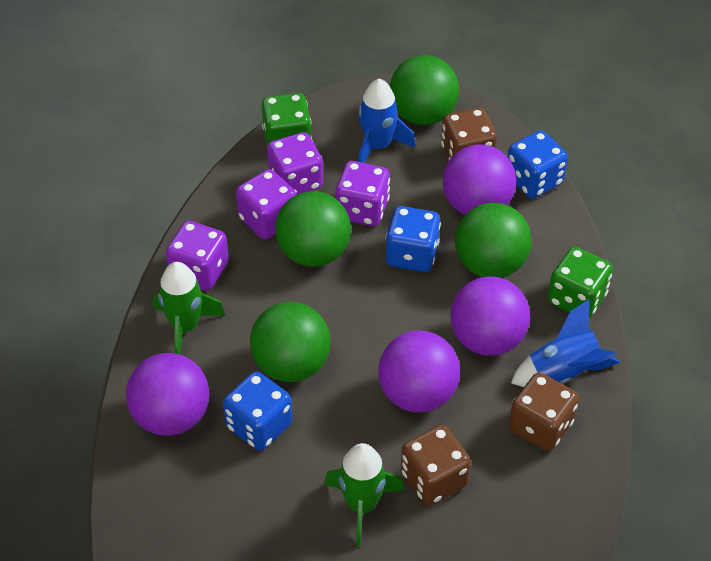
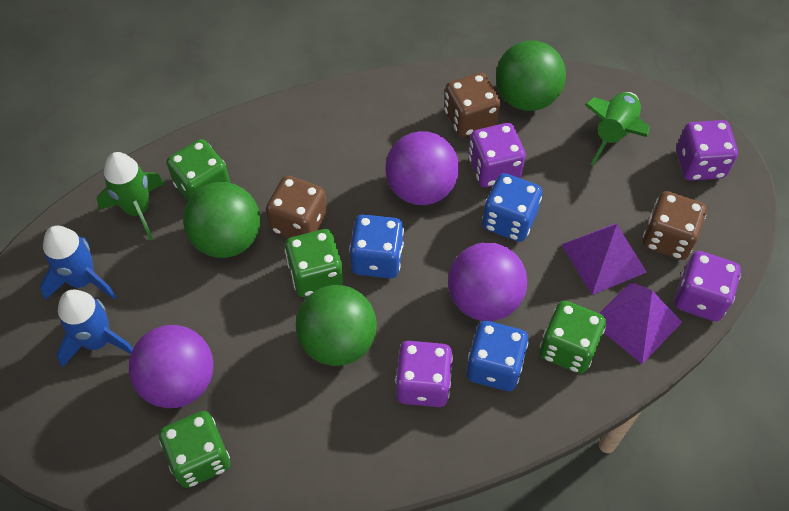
green ball: 4 -> 3
green dice: 2 -> 4
purple ball: 4 -> 3
purple pyramid: 0 -> 2

